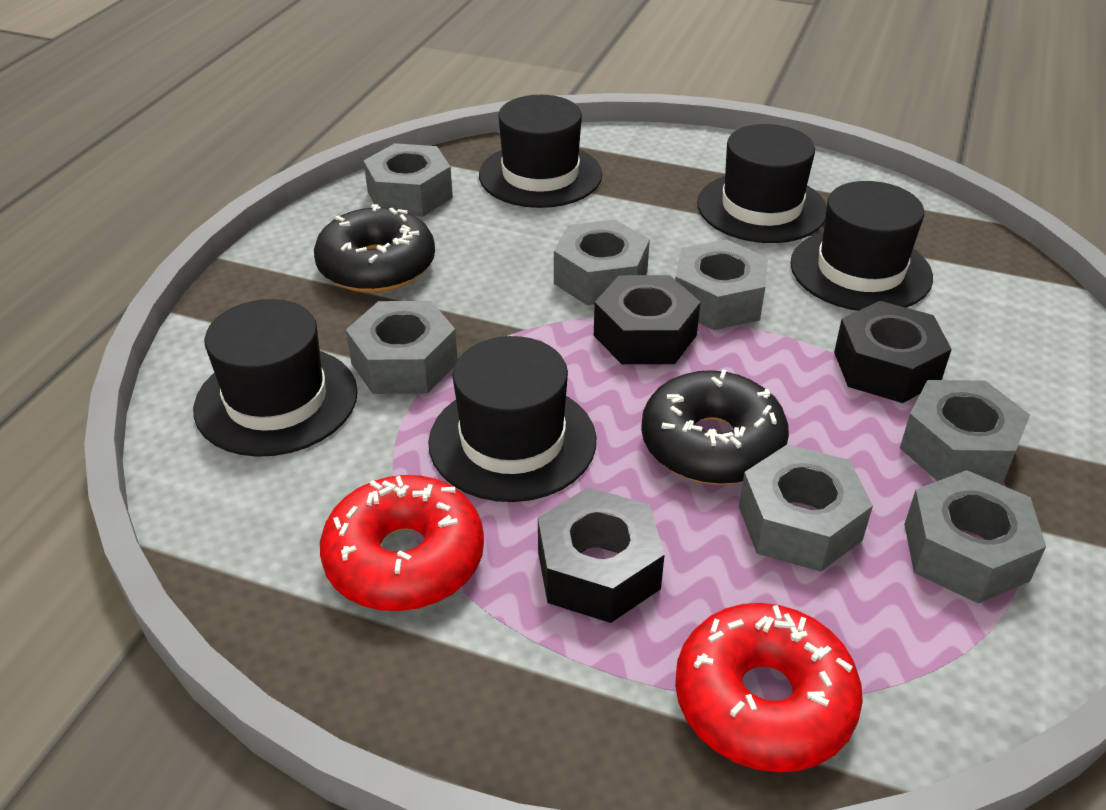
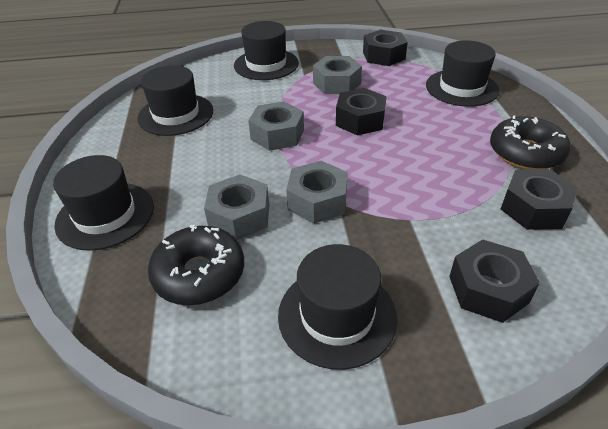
black nut: 3 -> 4
grey nut: 7 -> 4
red donut: 2 -> 0

